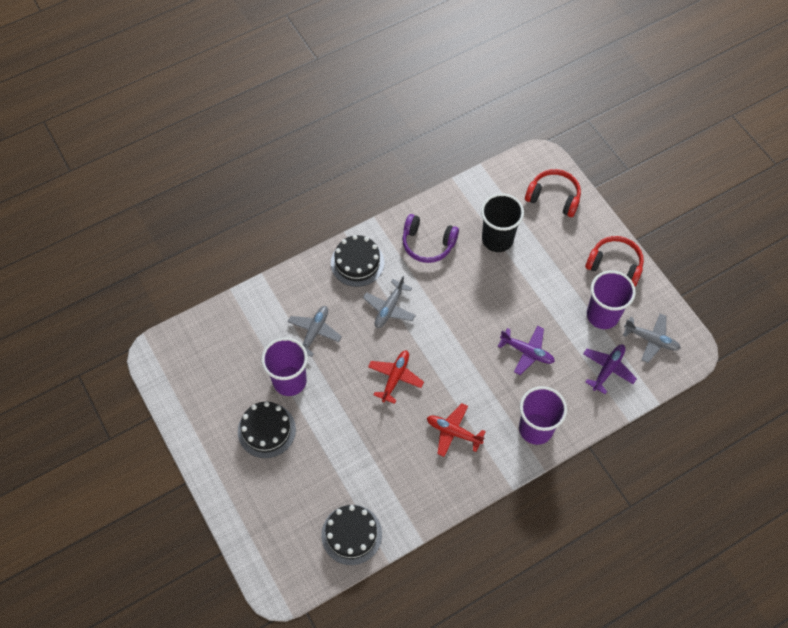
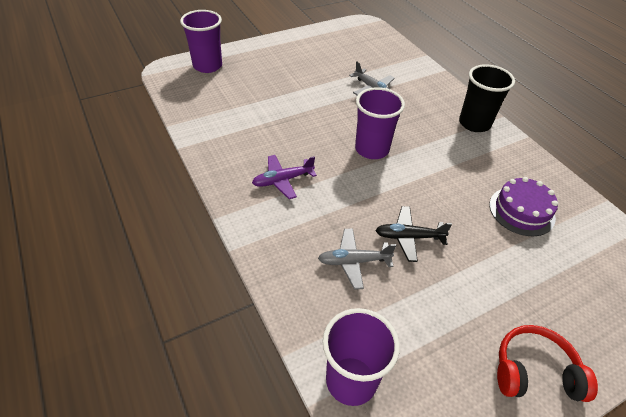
black cake: 3 -> 0
black plane: 0 -> 1
grey plane: 3 -> 2
purple cake: 0 -> 1
purple headphones: 1 -> 0
purple plane: 2 -> 1
red headphones: 2 -> 1
red plane: 2 -> 0

